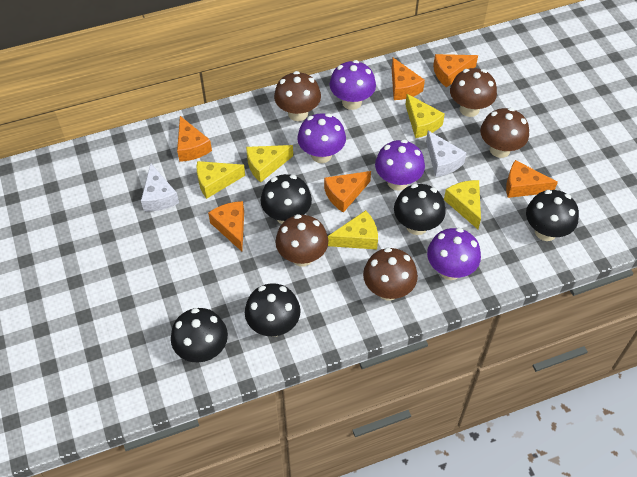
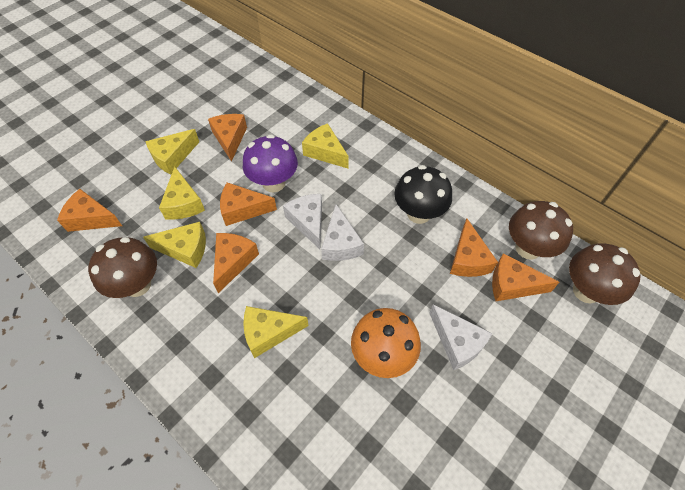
black mushroom: 5 -> 1
brown mushroom: 5 -> 3
orange mushroom: 0 -> 1
purple mushroom: 4 -> 1
white cheese: 2 -> 3

